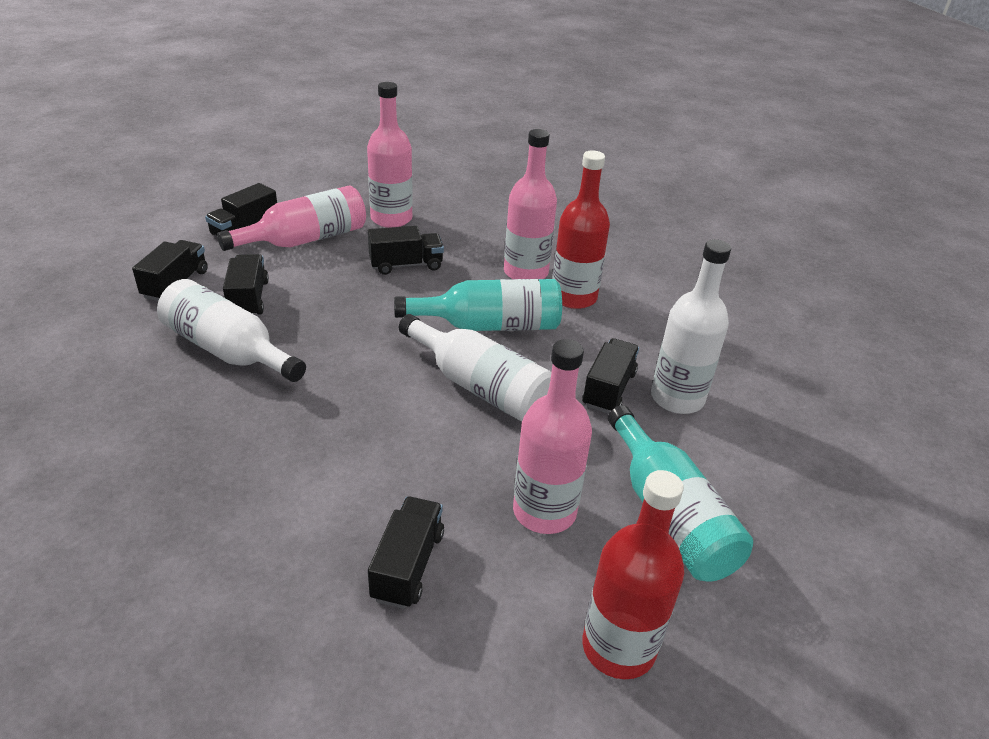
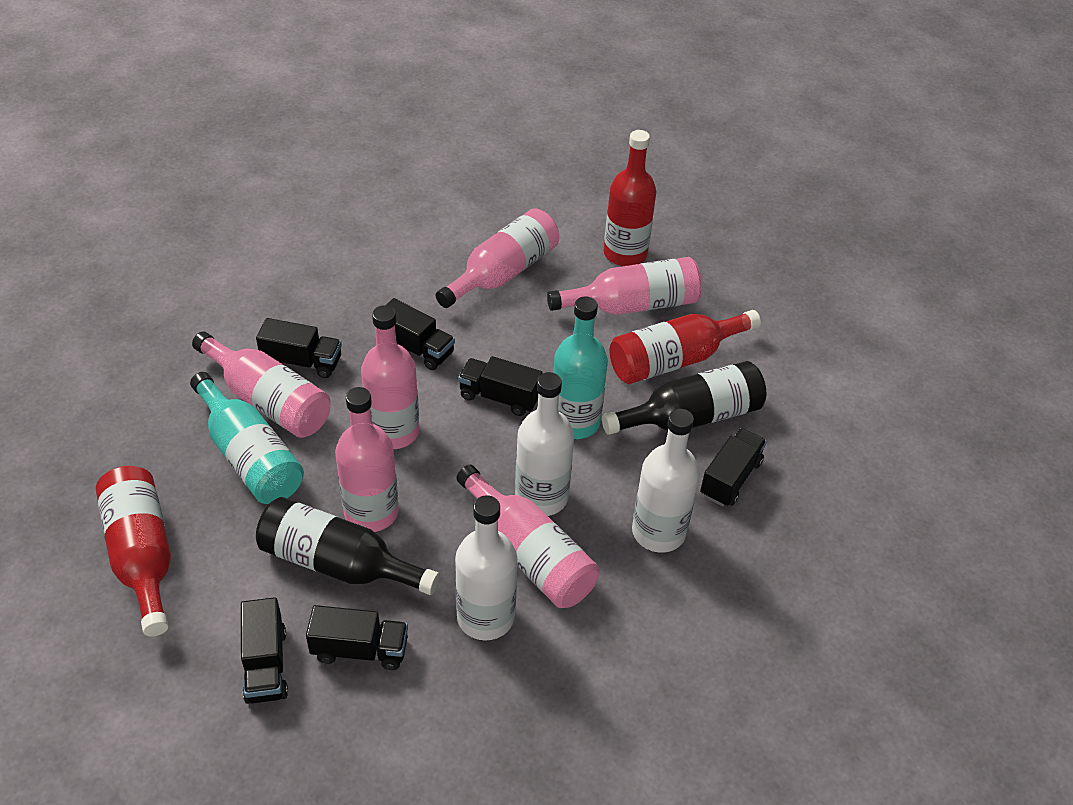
black bottle: 0 -> 2
pink bottle: 4 -> 6
red bottle: 2 -> 3

